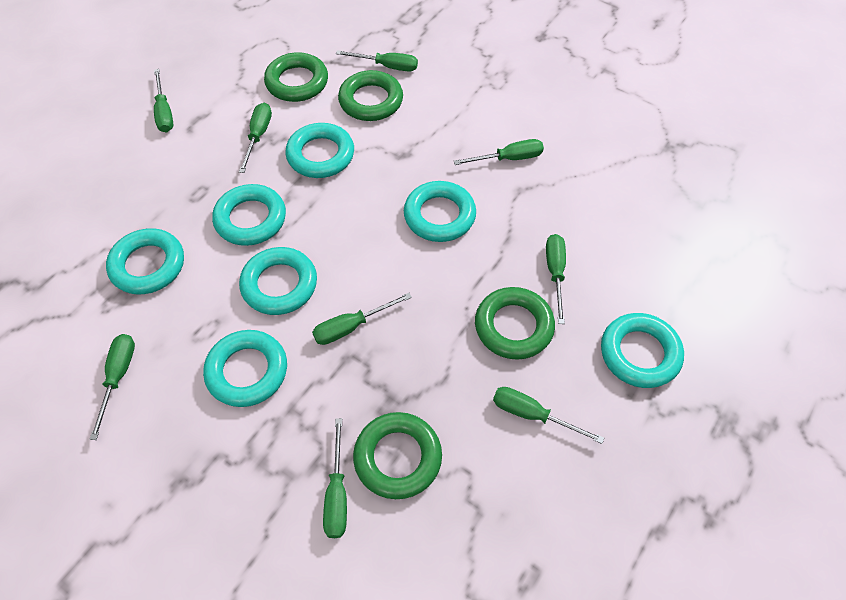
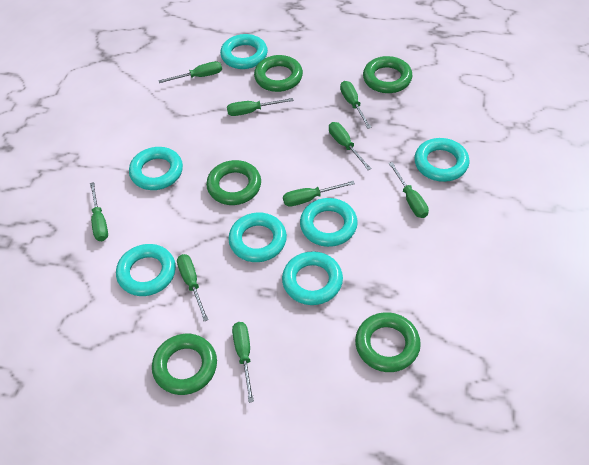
green ring: 4 -> 5

